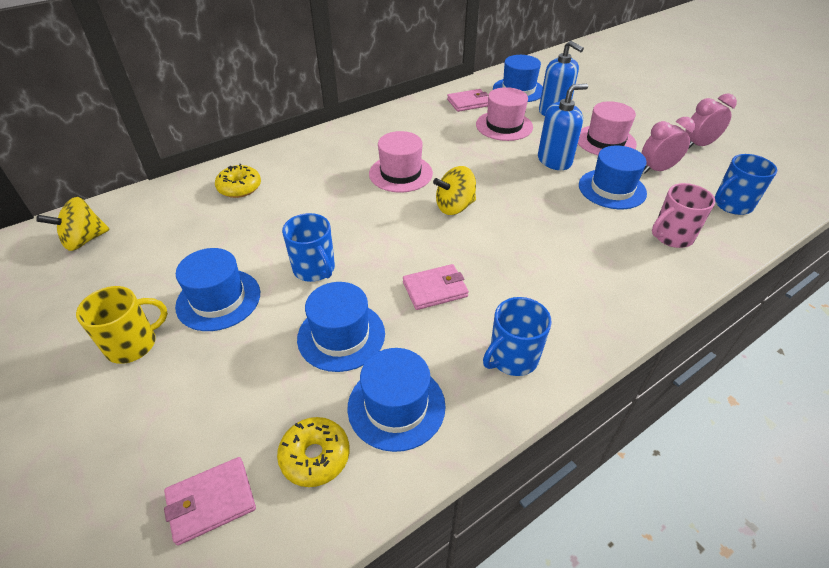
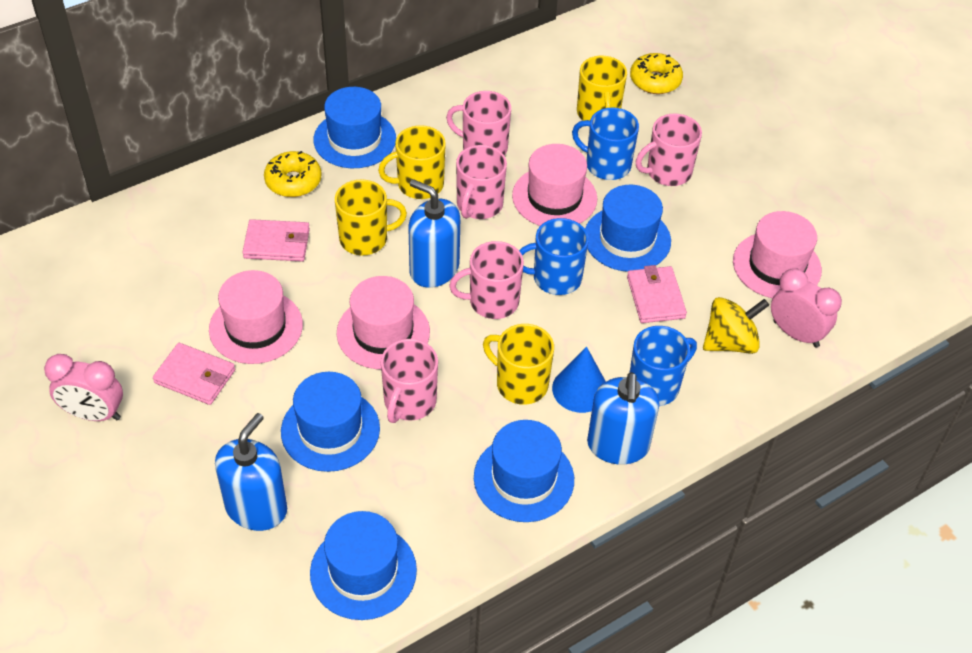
blue cone: 0 -> 1
blue soap dispenser: 2 -> 3
pink hat: 3 -> 4
pink mug: 1 -> 5
yellow mug: 1 -> 4
yellow spinning top: 2 -> 1

